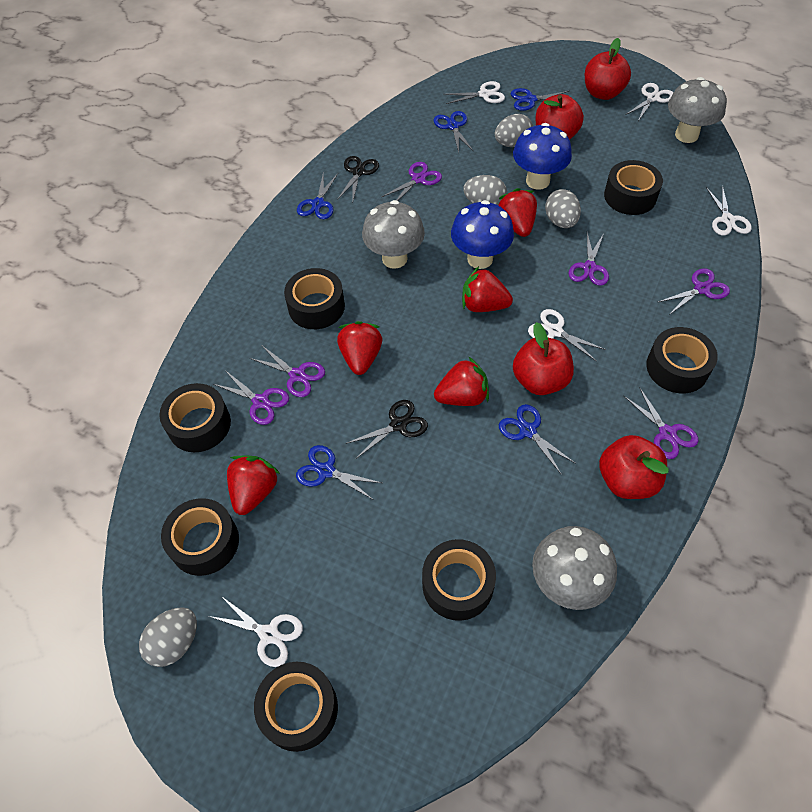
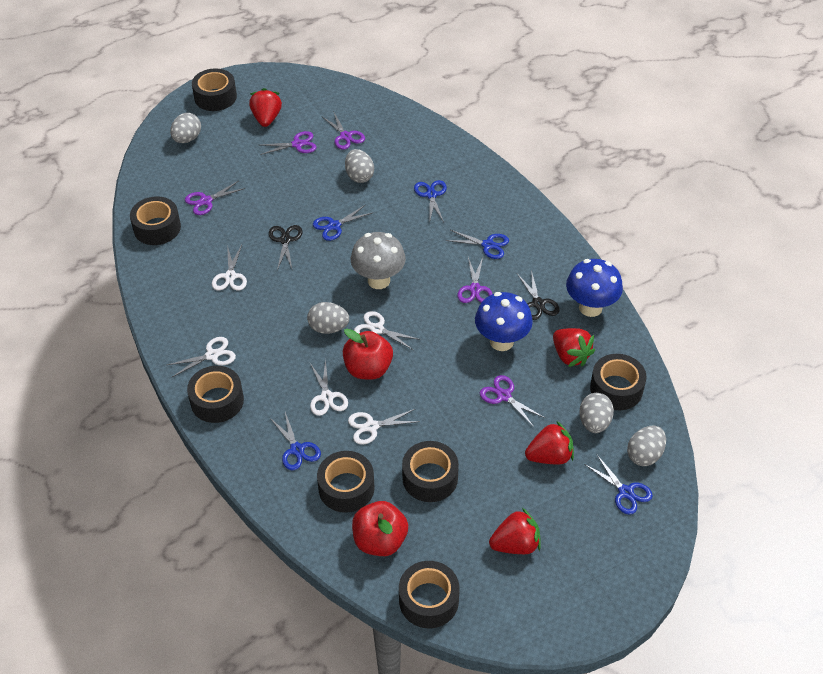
grey egg: 4 -> 5
grey mushroom: 3 -> 1
purple scissors: 6 -> 5
red apple: 4 -> 2
red strawberry: 5 -> 4

